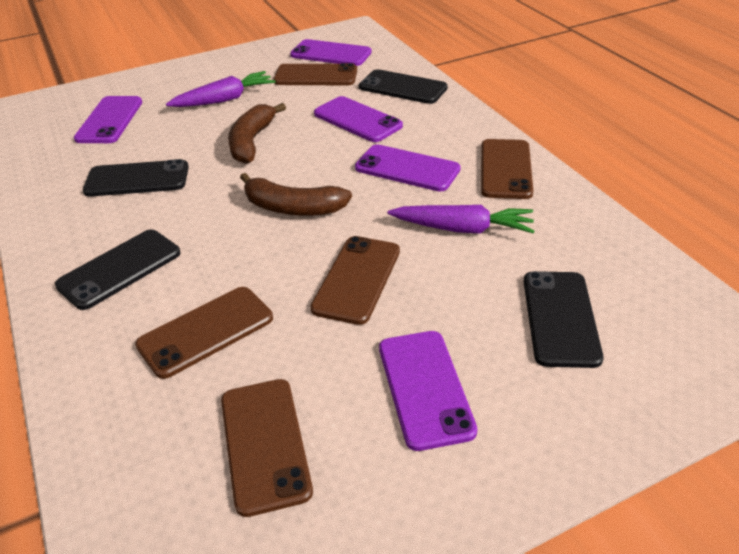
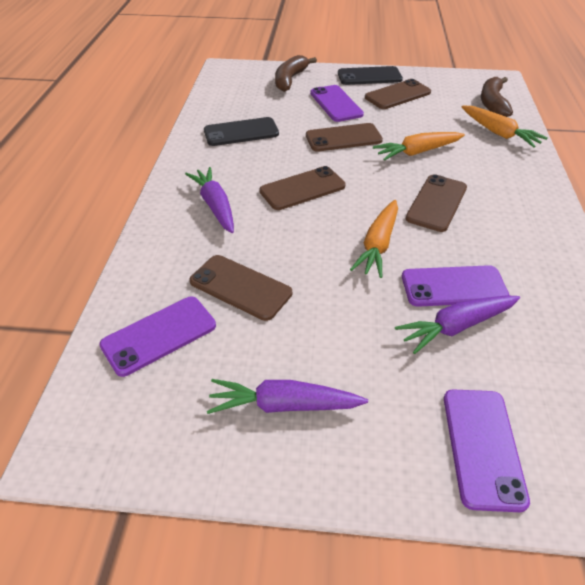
black phone: 4 -> 2
orange carrot: 0 -> 3
purple carrot: 2 -> 3
purple phone: 5 -> 4

